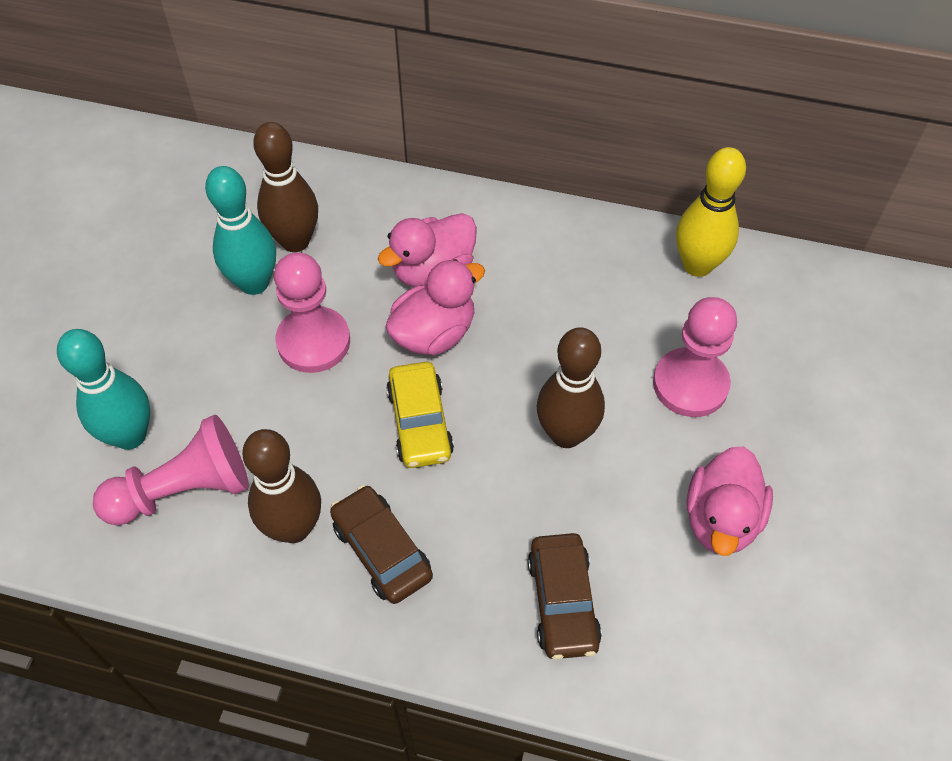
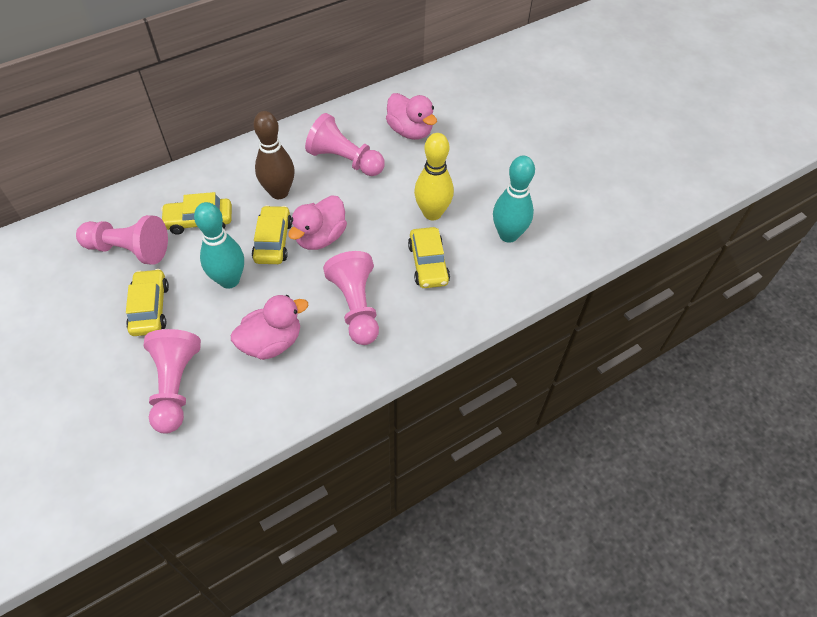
brown bowling pin: 3 -> 1
brown car: 2 -> 0
pink pawn: 3 -> 4
yellow car: 1 -> 4

